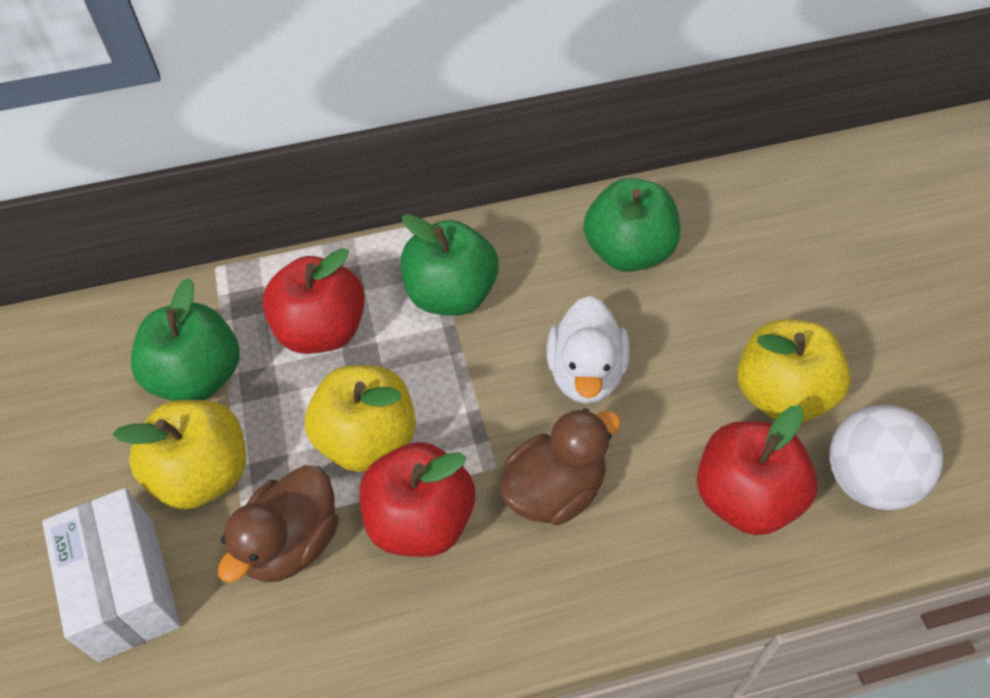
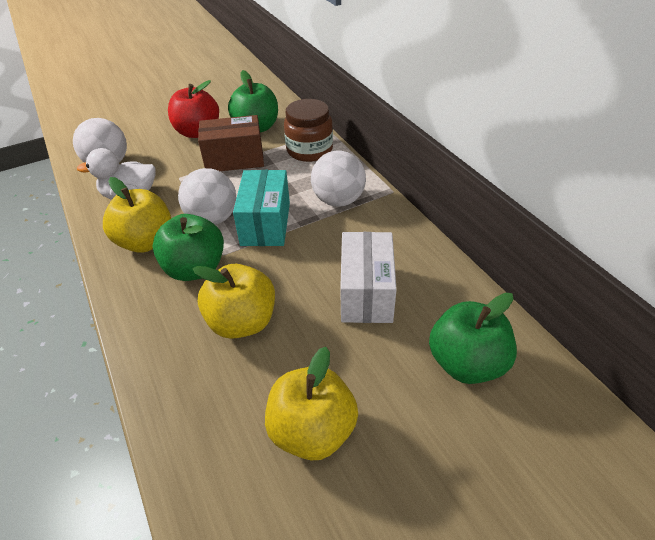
brown box: 0 -> 1
brown duck: 2 -> 0
brown jar: 0 -> 1
red apple: 3 -> 1
turquoise box: 0 -> 1
white ball: 1 -> 3

